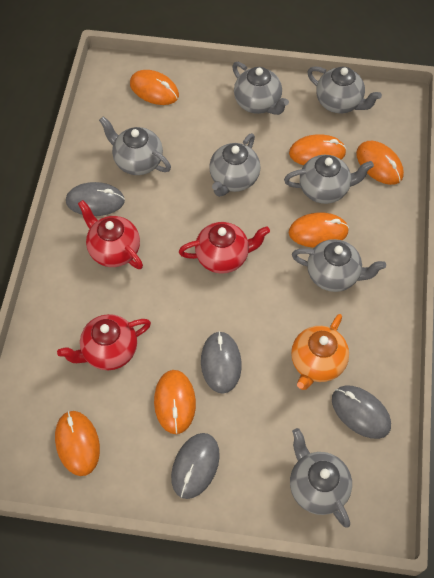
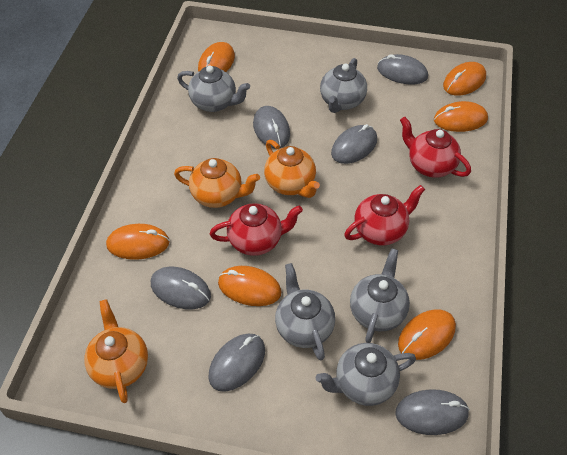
grey mouse: 4 -> 6
grey teapot: 7 -> 5
orange teapot: 1 -> 3

